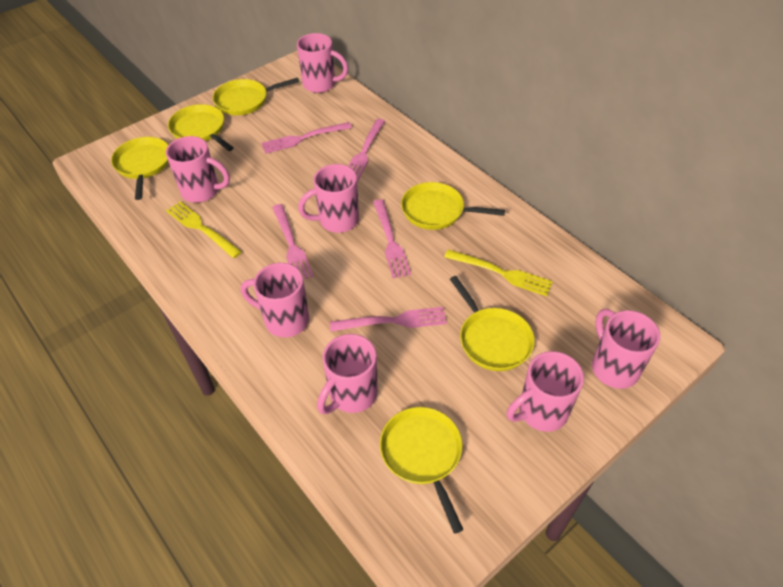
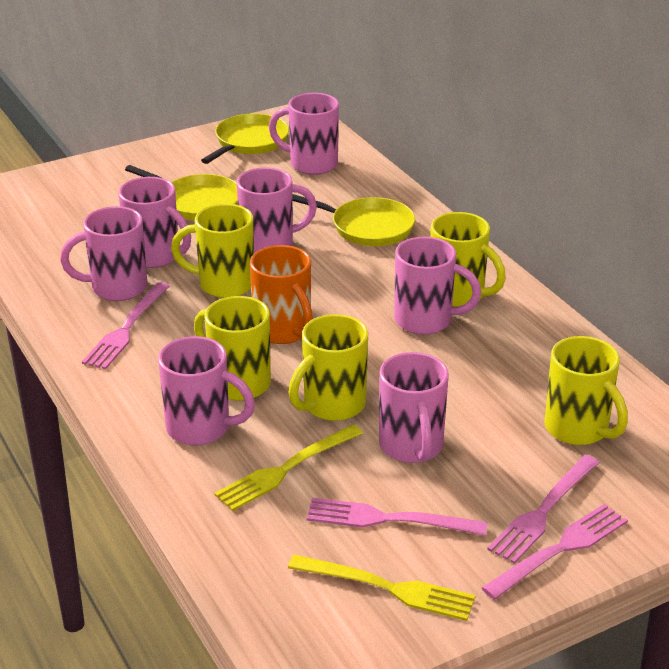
orange mug: 0 -> 1
pink fork: 5 -> 4
yellow mug: 0 -> 5
yellow pan: 6 -> 3

